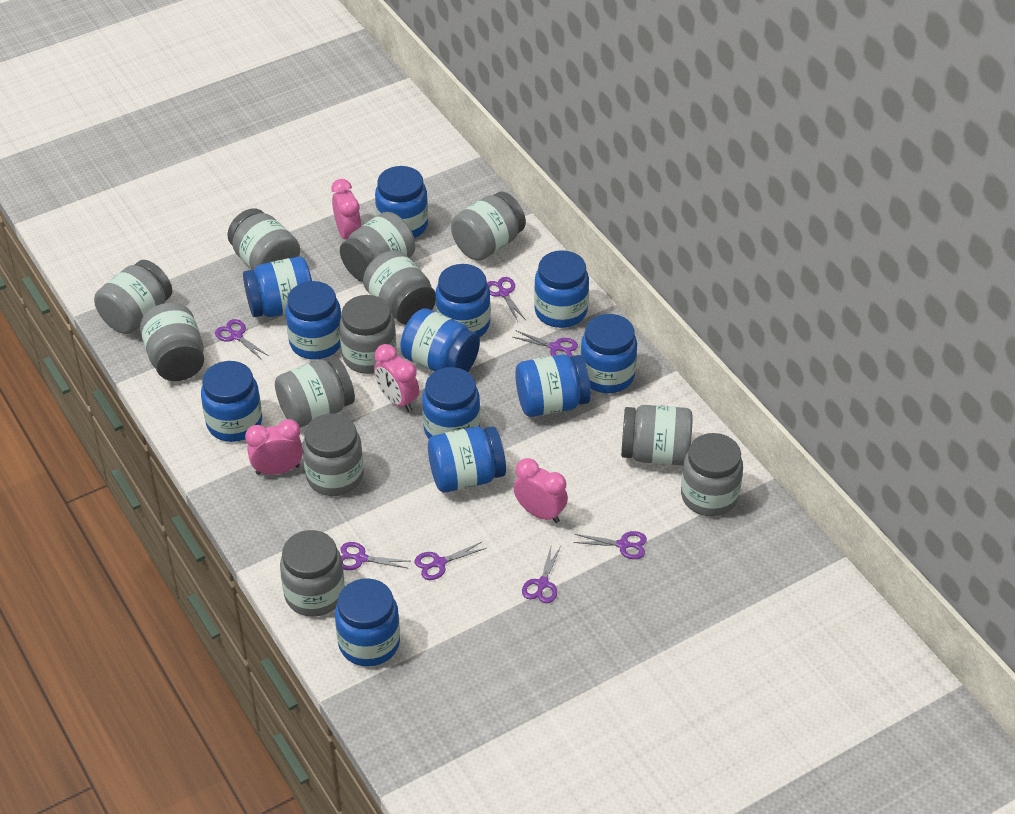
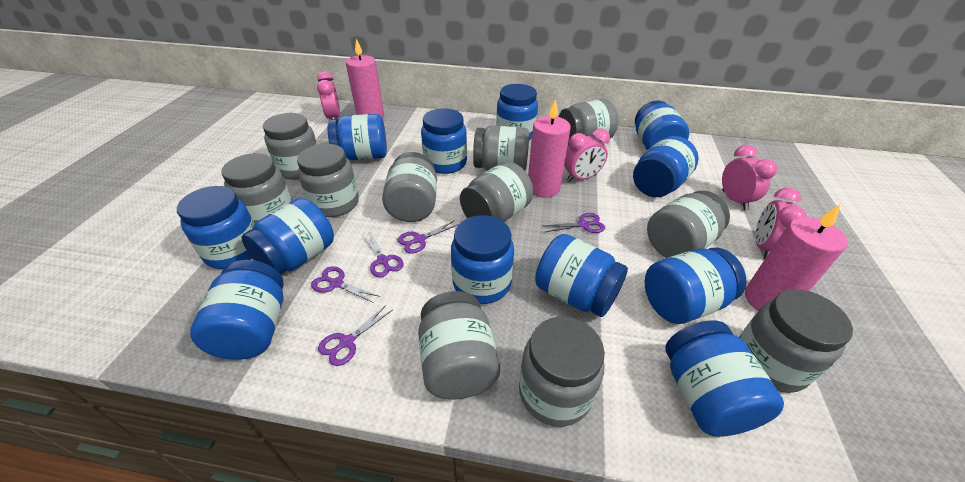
grey jar: 12 -> 11
pink candle: 0 -> 3
purple scissors: 7 -> 5

